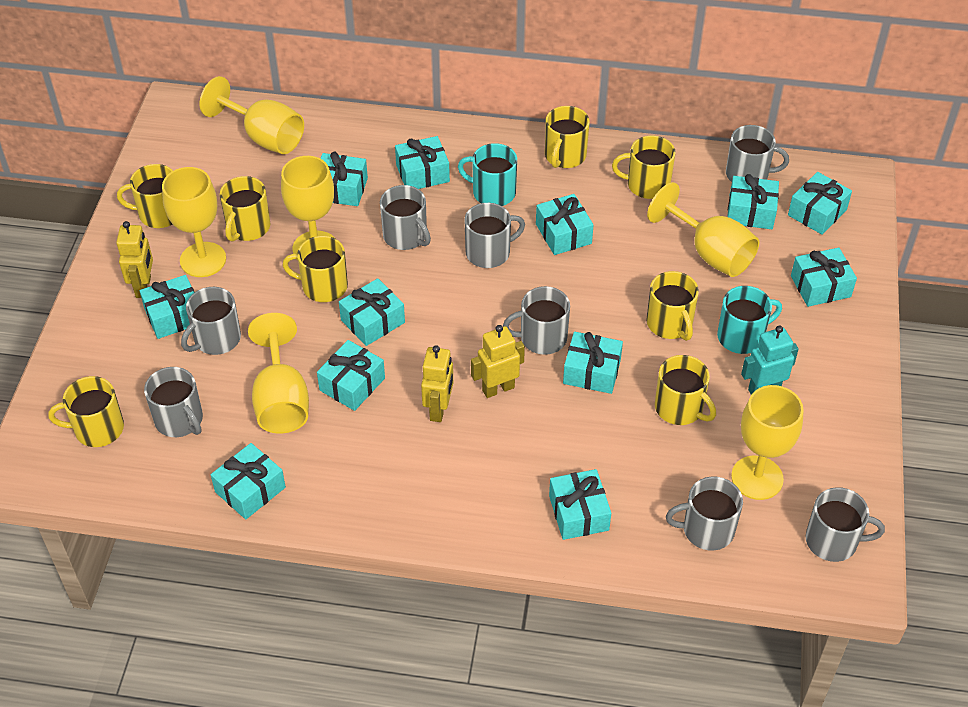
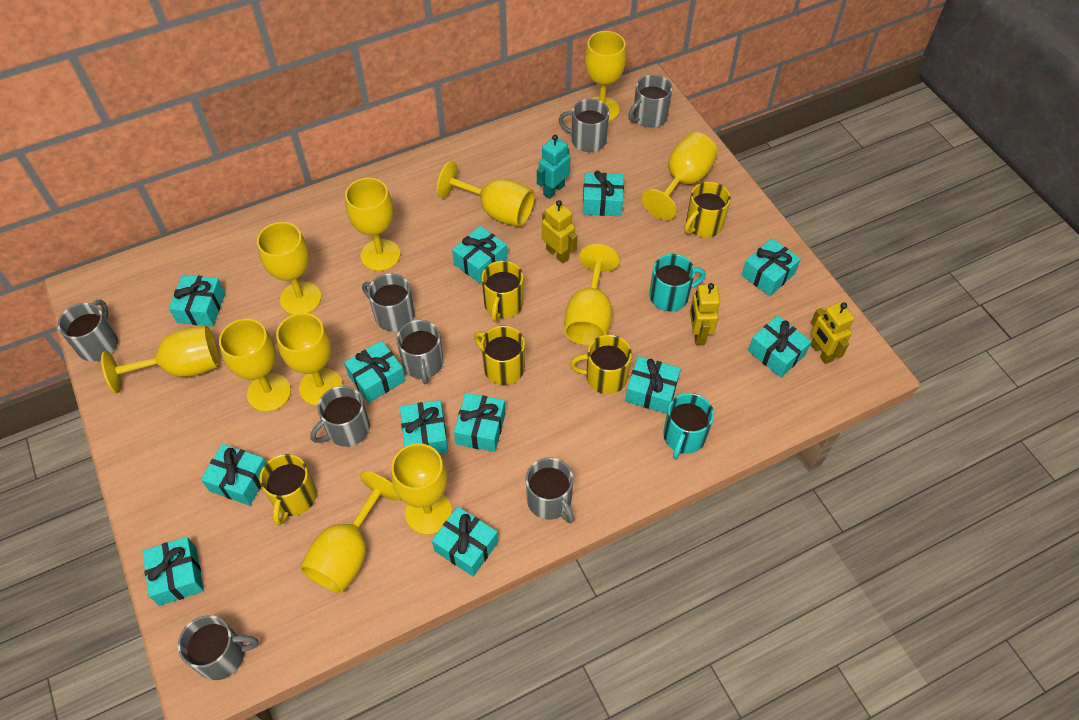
yellow goblet: 6 -> 11
yellow mug: 8 -> 5

